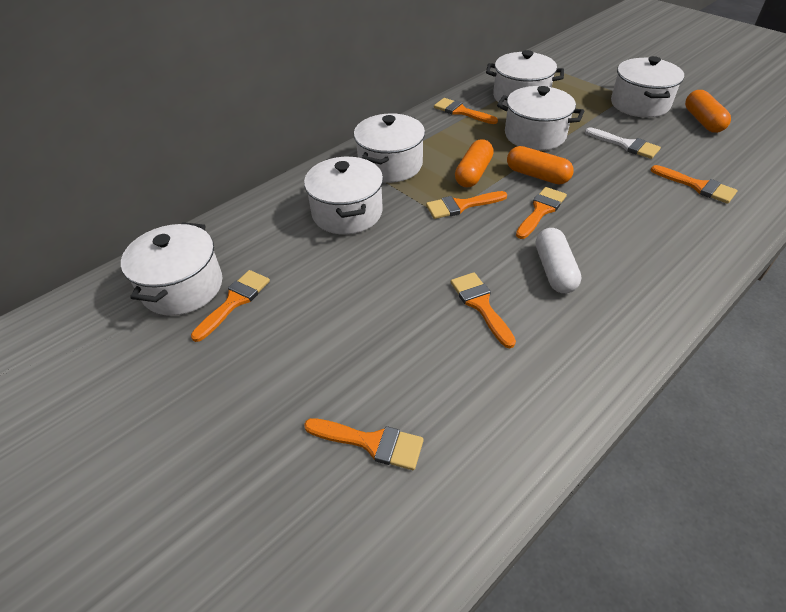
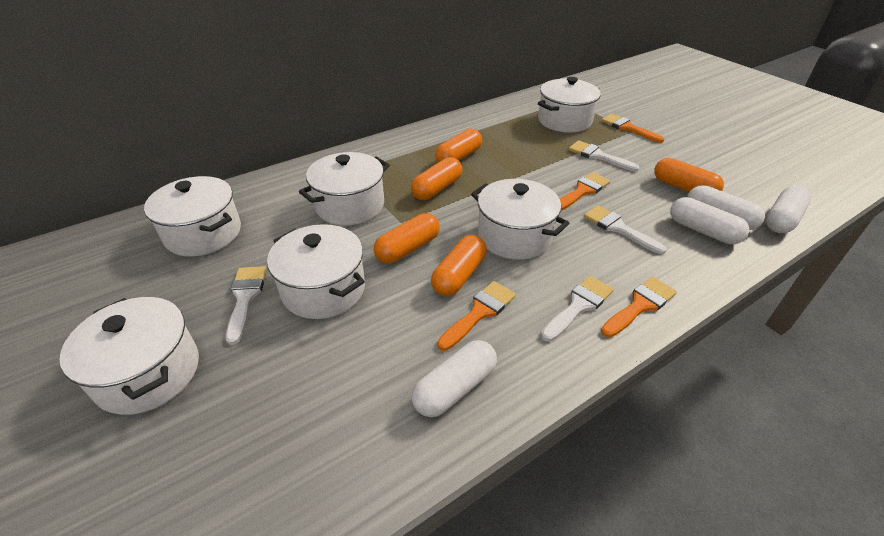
orange brush: 7 -> 4
orange capsule: 3 -> 5
white brush: 1 -> 4
white capsule: 1 -> 4

